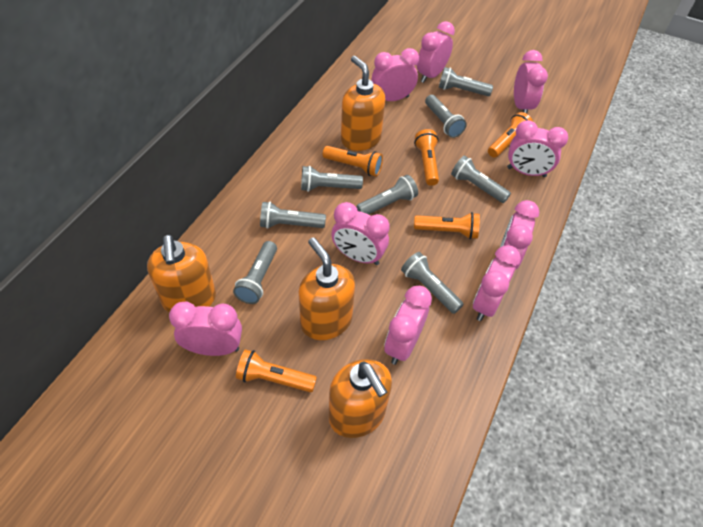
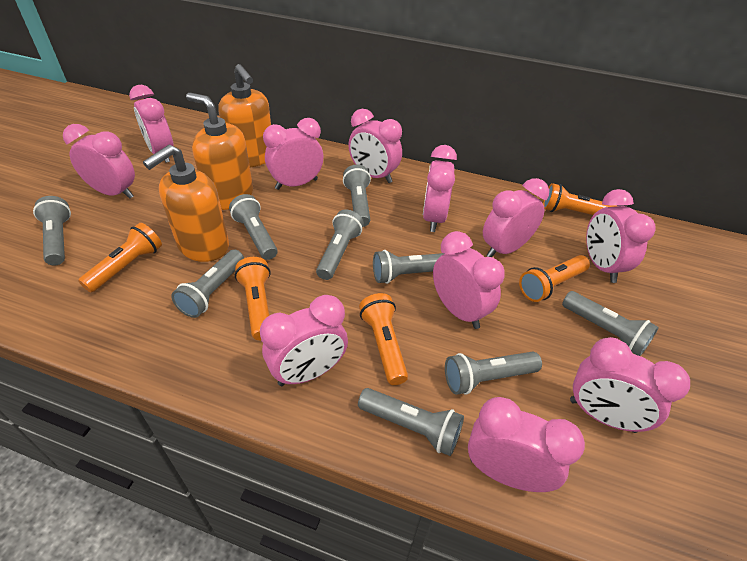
grey flashlight: 8 -> 9
orange soap dispenser: 4 -> 3
pink clock: 9 -> 11

